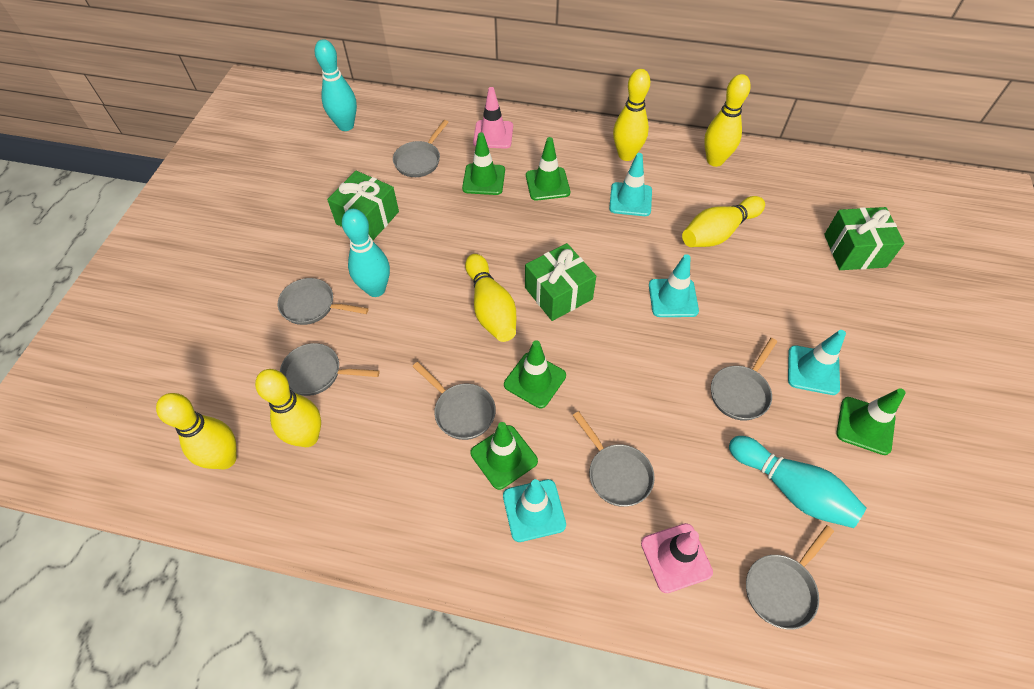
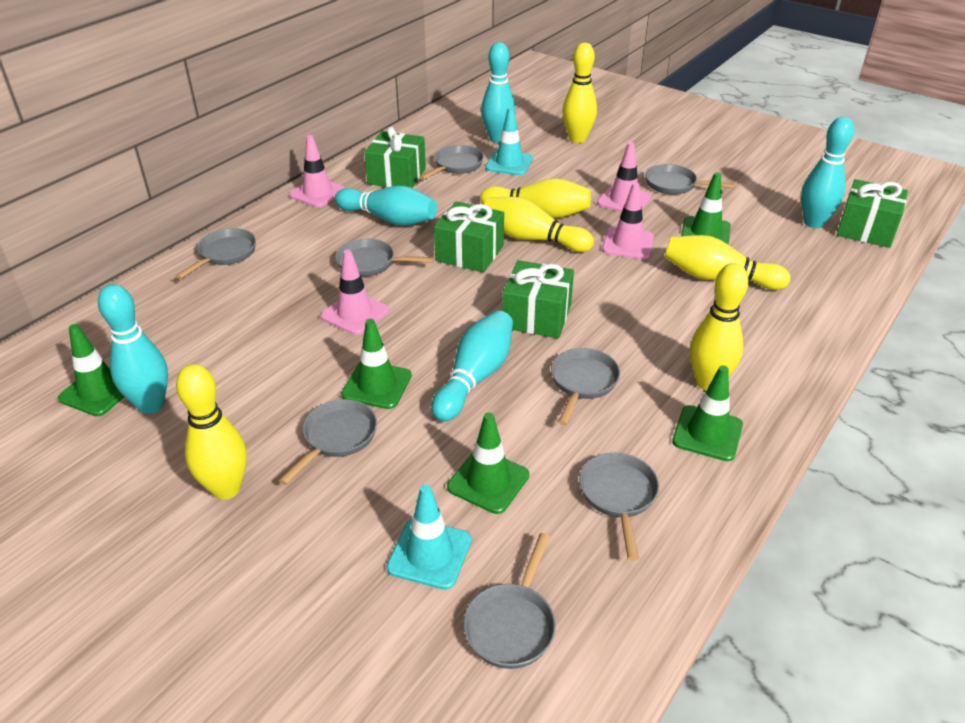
green gift: 3 -> 4
grey pan: 7 -> 8
pink traffic cone: 2 -> 4
turquoise bowling pin: 3 -> 5
turquoise traffic cone: 4 -> 2

